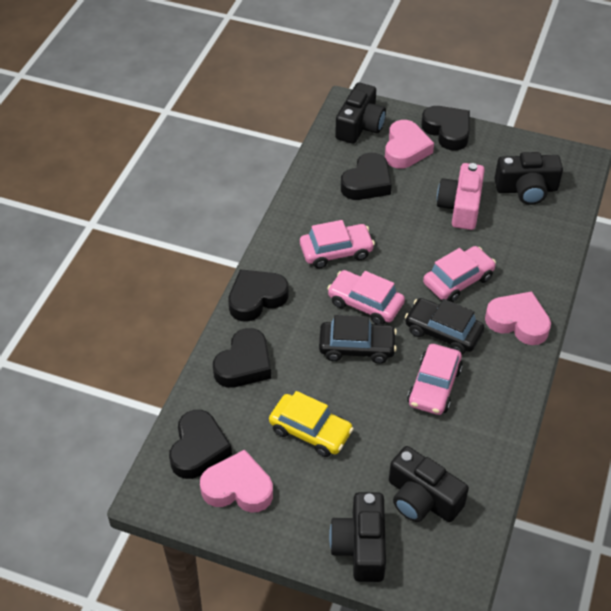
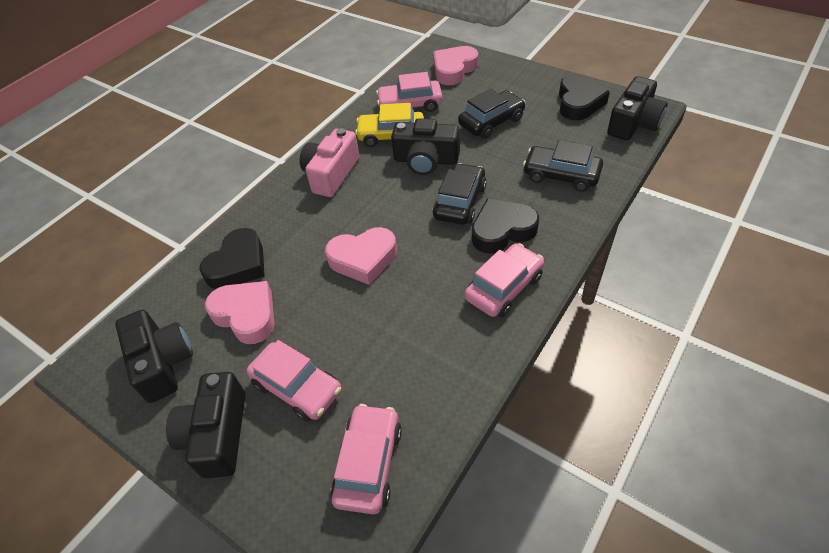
black car: 2 -> 3
black heart: 5 -> 3

